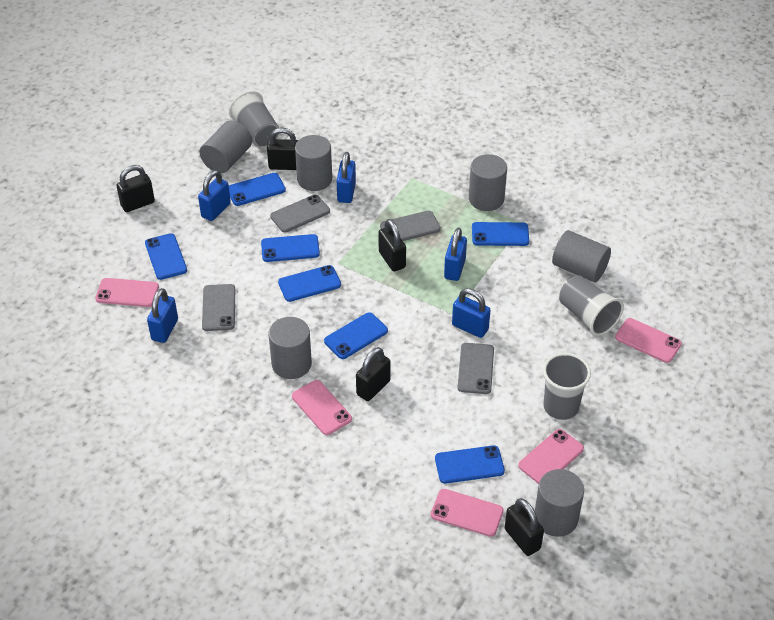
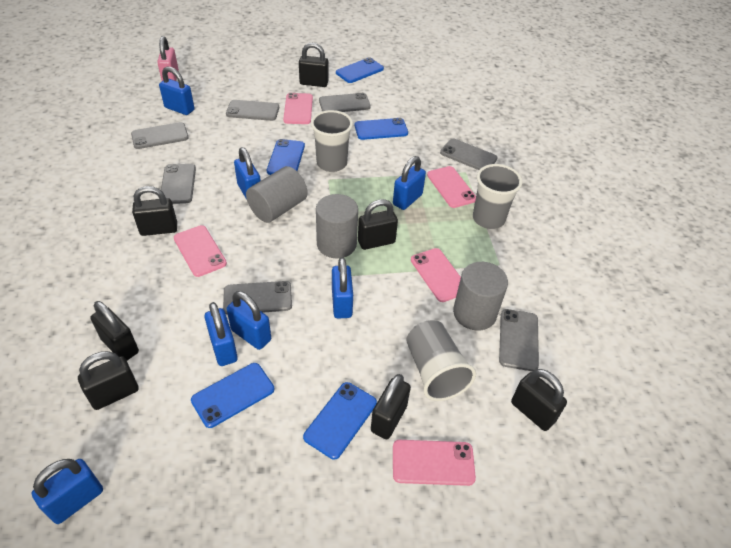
black padlock: 5 -> 7
blue padlock: 5 -> 7
blue phone: 7 -> 5
grey cylinder: 6 -> 3
grey phone: 4 -> 7
pink padlock: 0 -> 1

